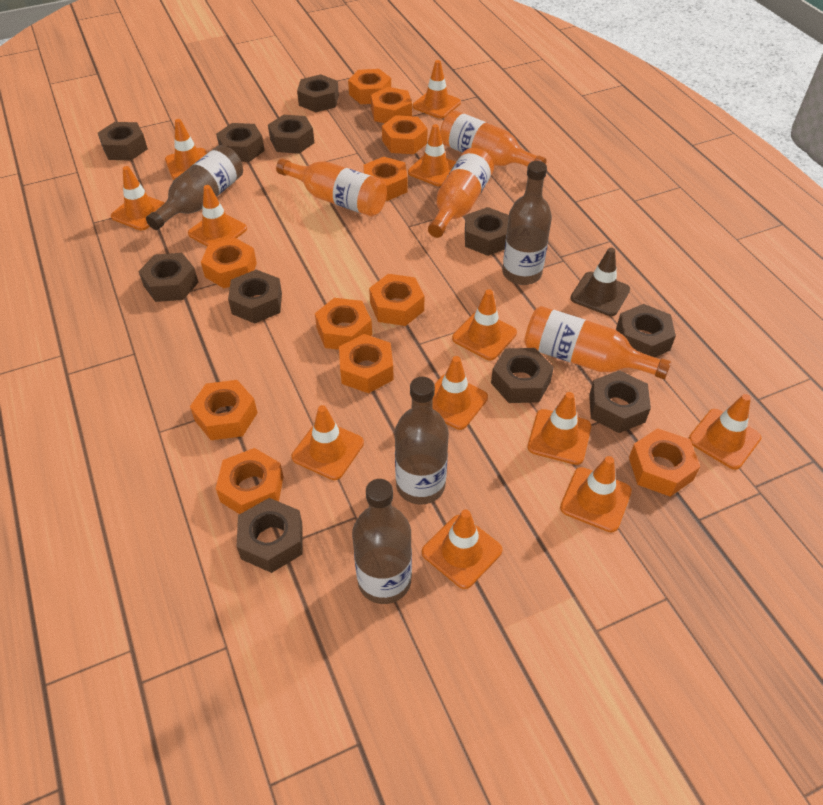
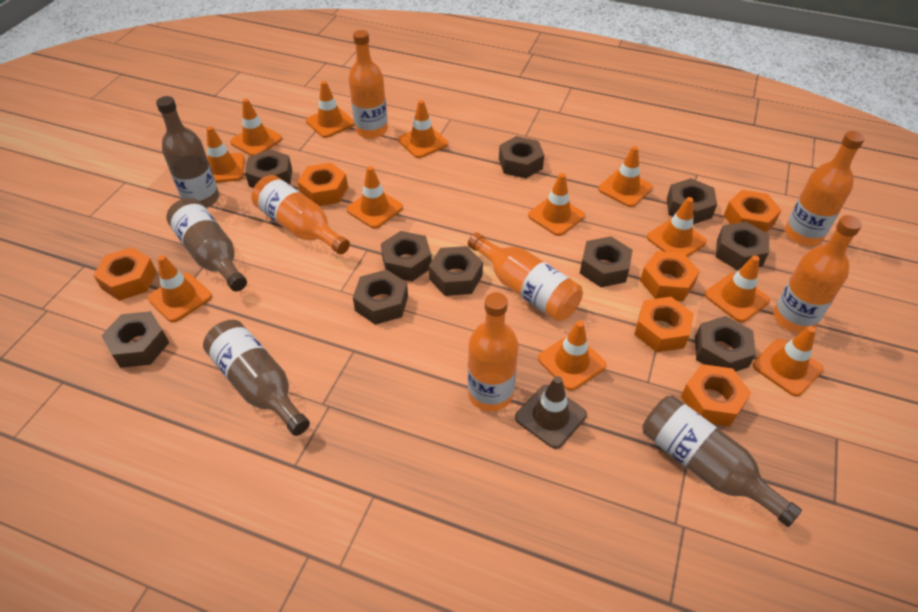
brown nut: 11 -> 10
orange bottle: 4 -> 6
orange nut: 11 -> 6

